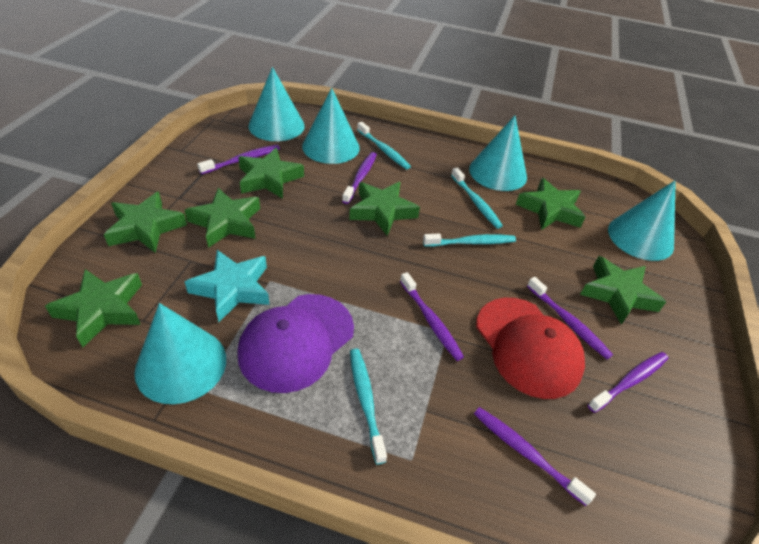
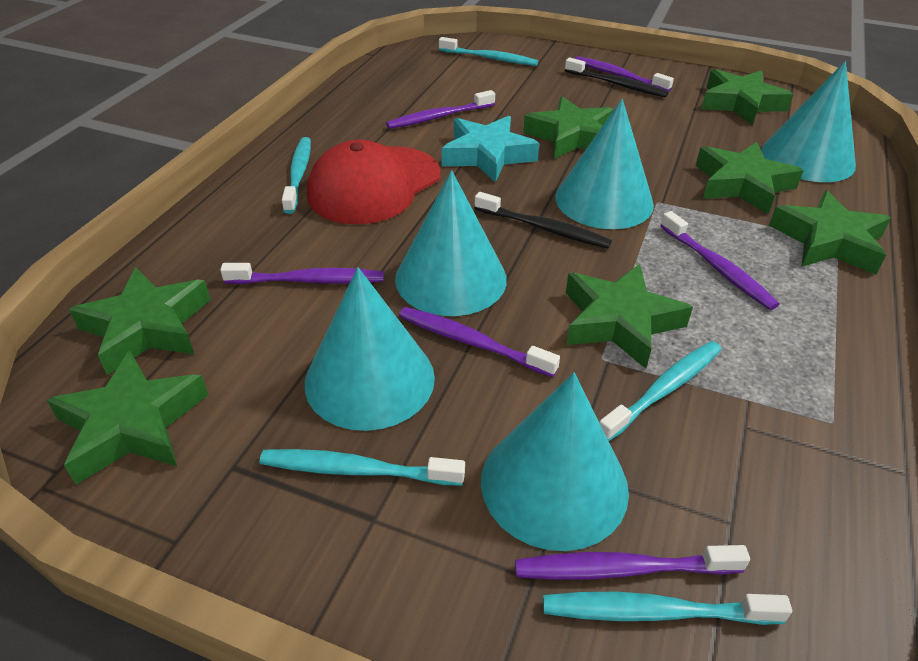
black toothbrush: 0 -> 2
purple cap: 1 -> 0
turquoise toothbrush: 4 -> 5

